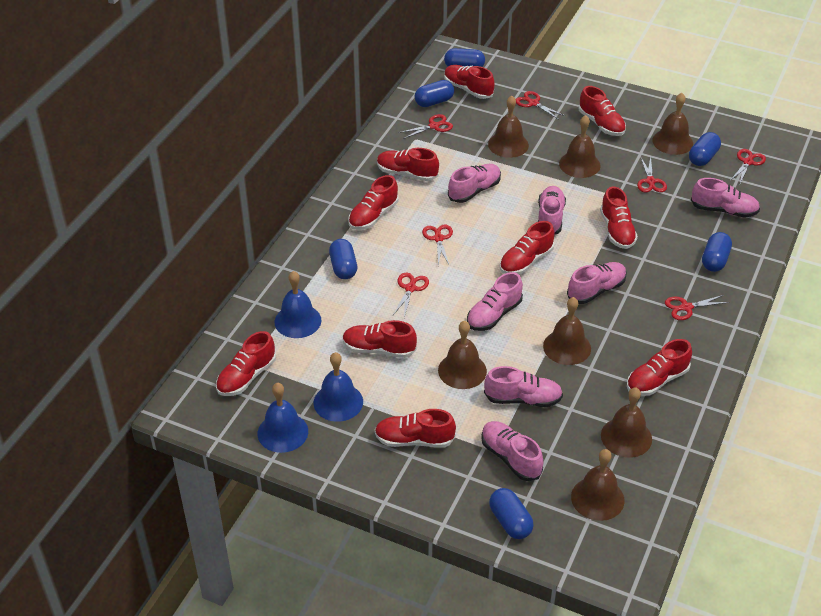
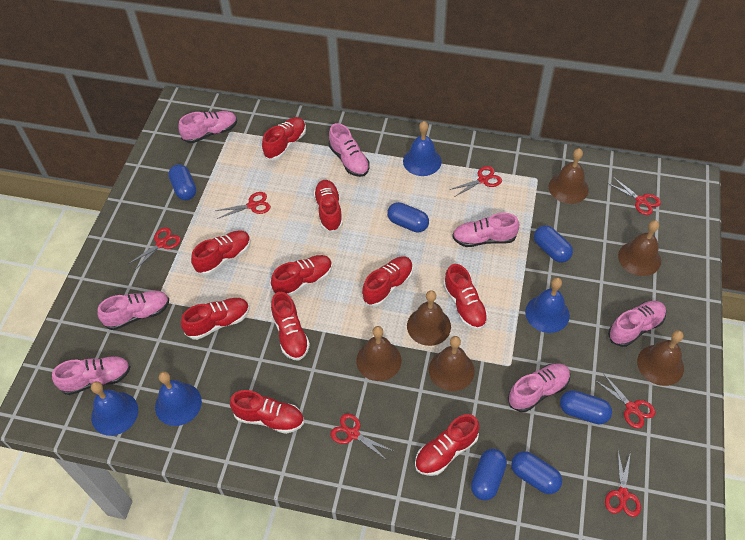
blue bell: 3 -> 4
brown bell: 7 -> 6

